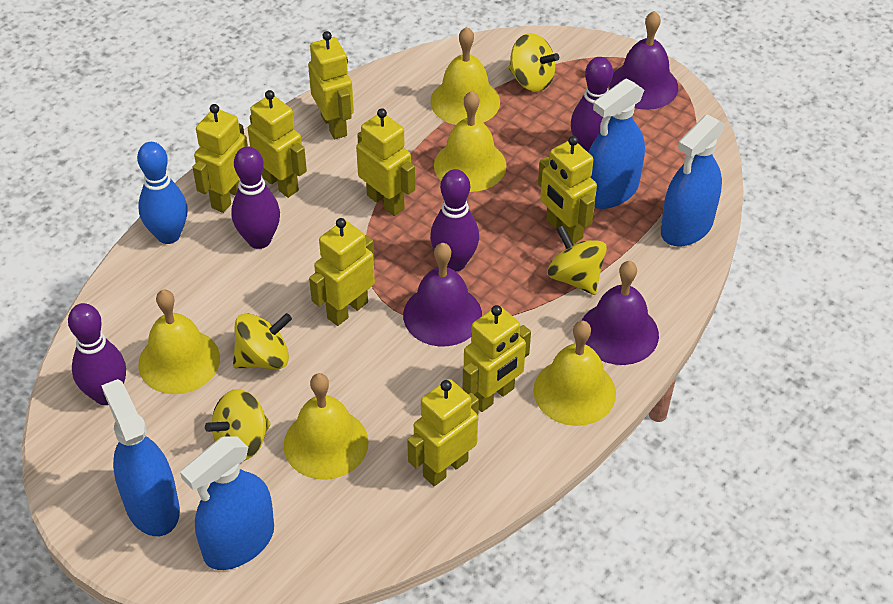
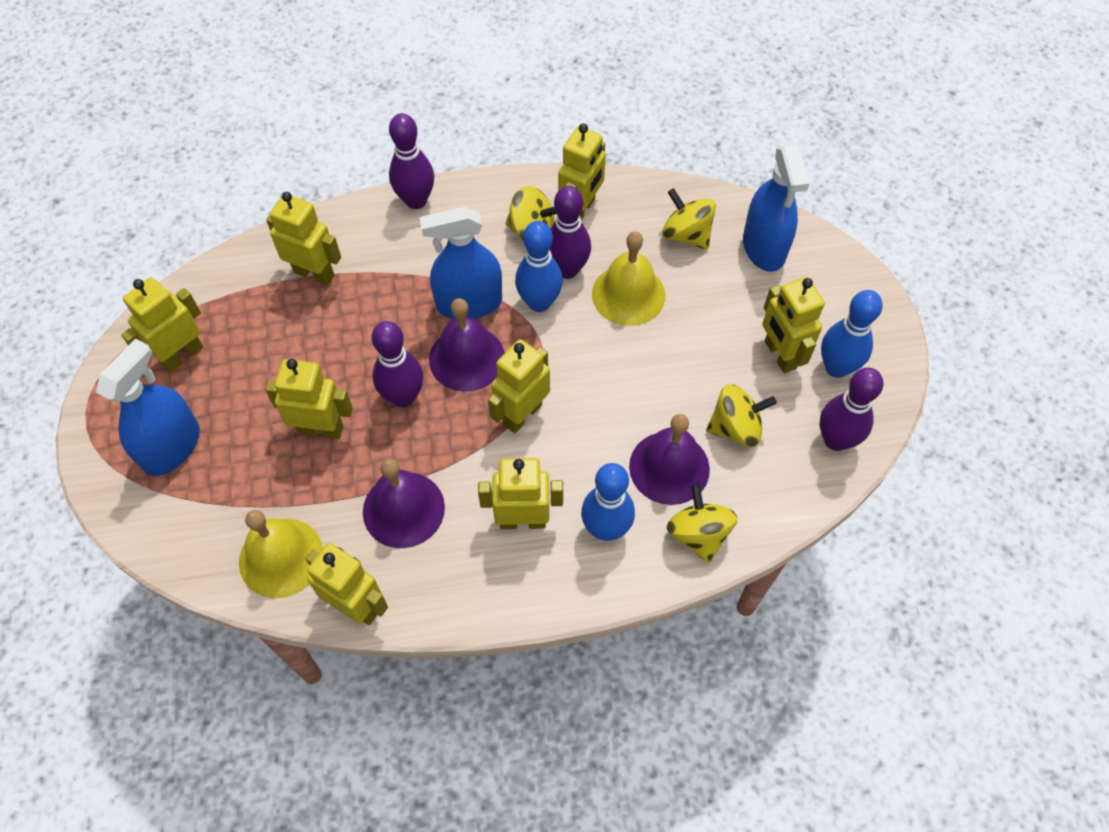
blue bowling pin: 1 -> 3
blue spray bottle: 4 -> 3
yellow bell: 5 -> 2

